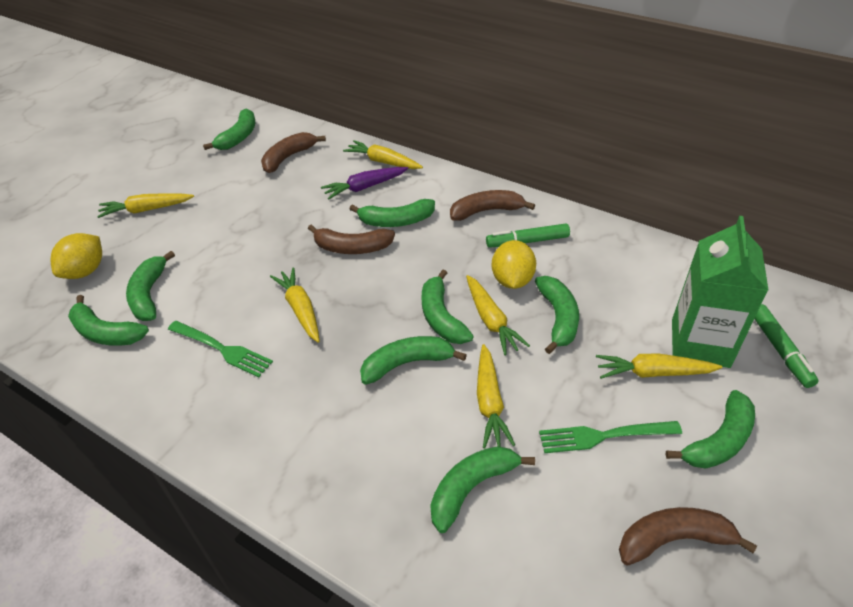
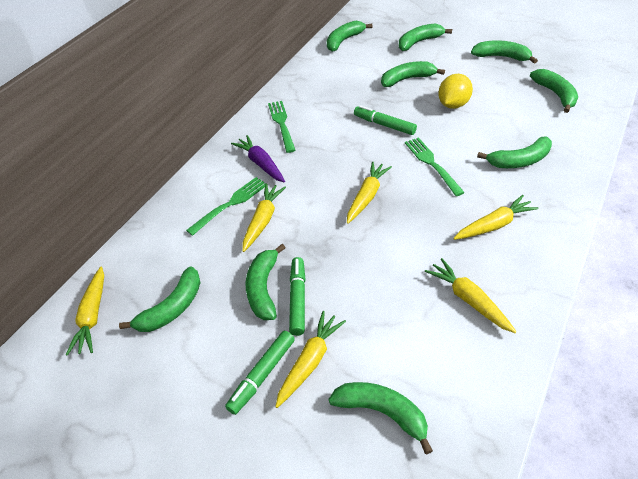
brown banana: 4 -> 0
green carton: 1 -> 0
green fork: 2 -> 3
green marker: 2 -> 3
yellow lemon: 2 -> 1

